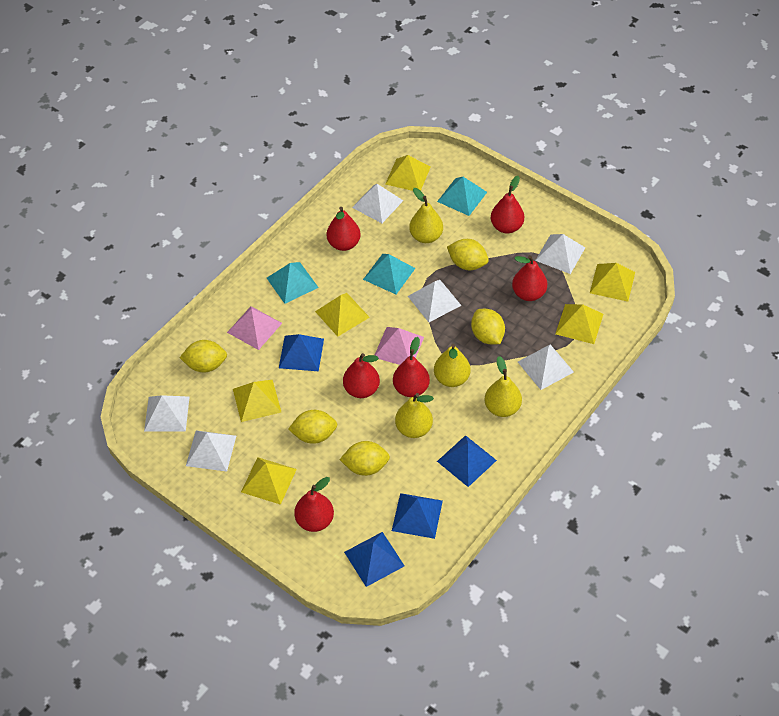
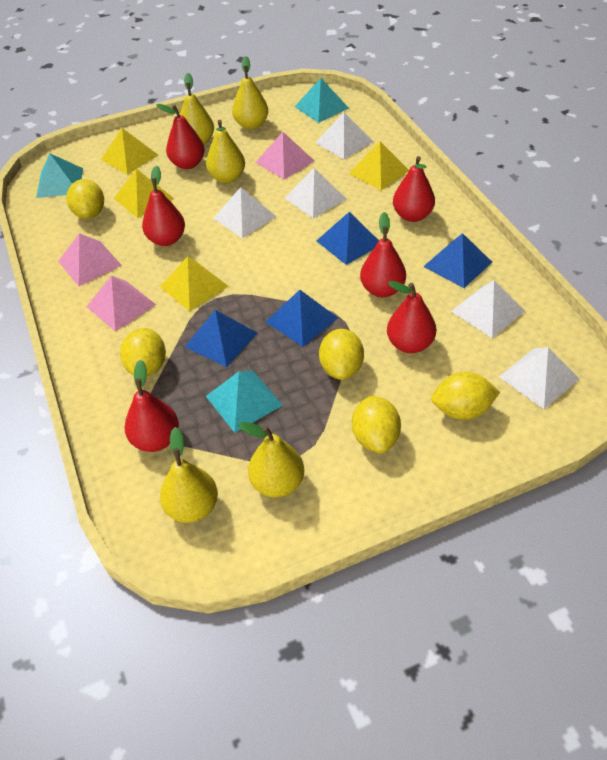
pink pyramid: 2 -> 3
white pyramid: 6 -> 5
yellow pear: 4 -> 5
yellow pyramid: 6 -> 4

